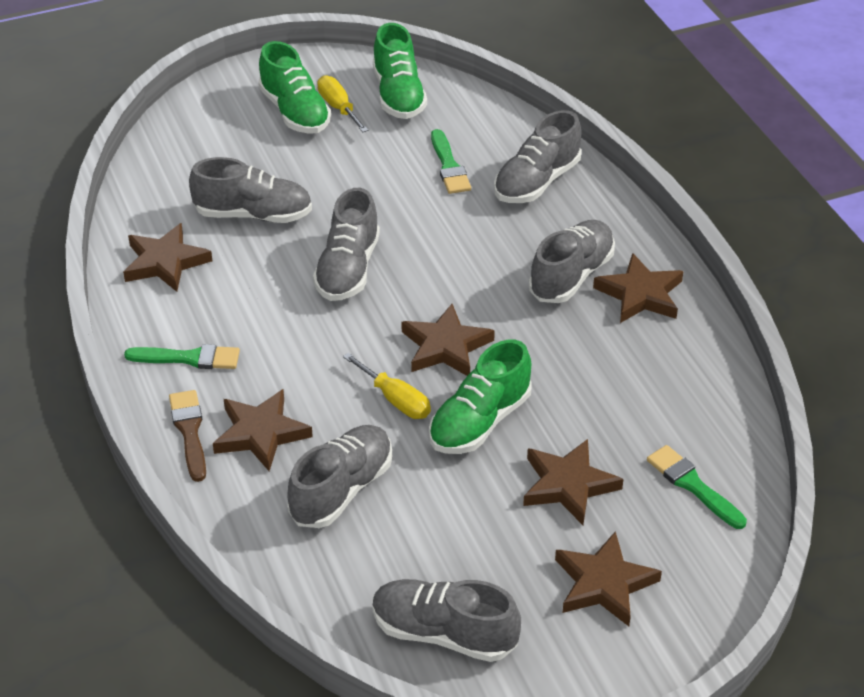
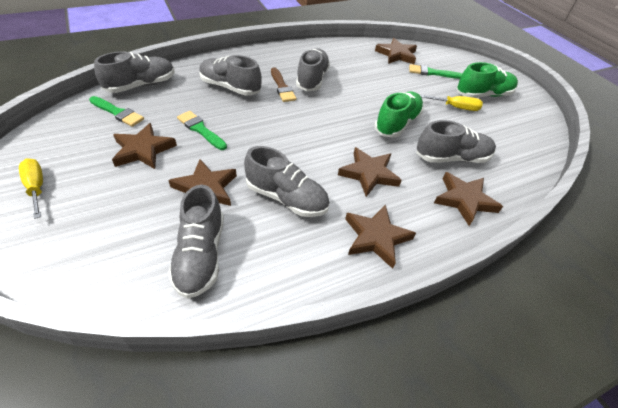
green shoe: 3 -> 2

